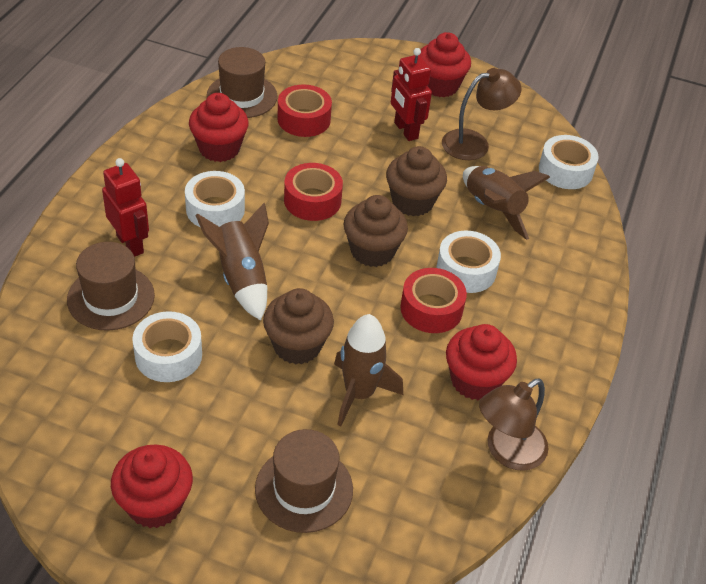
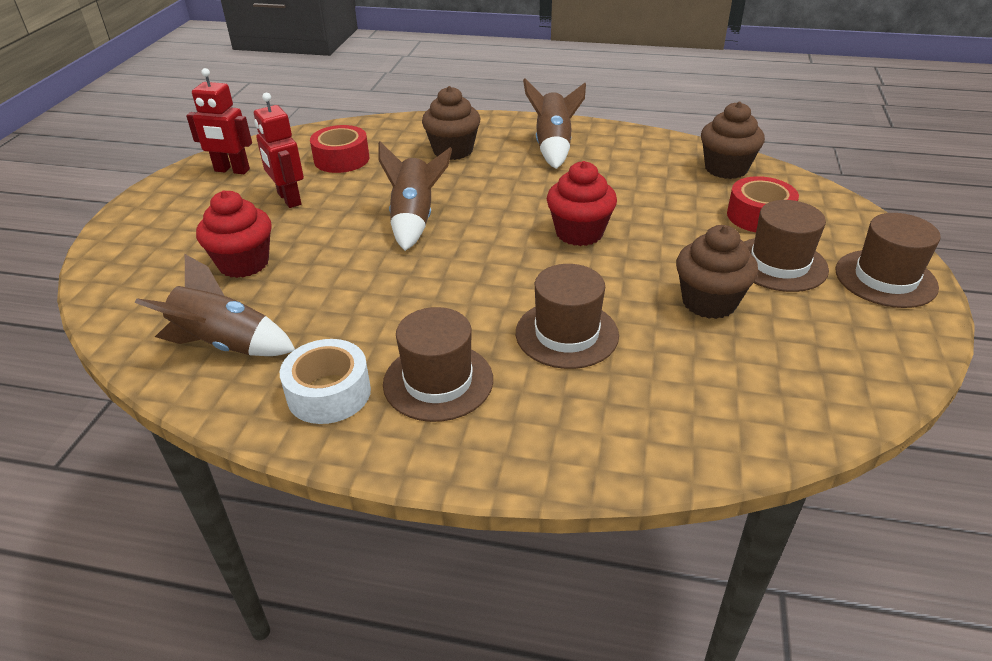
brown hat: 3 -> 4
brown lamp: 2 -> 0
red cupcake: 4 -> 2
red tape: 3 -> 2
white tape: 4 -> 1

